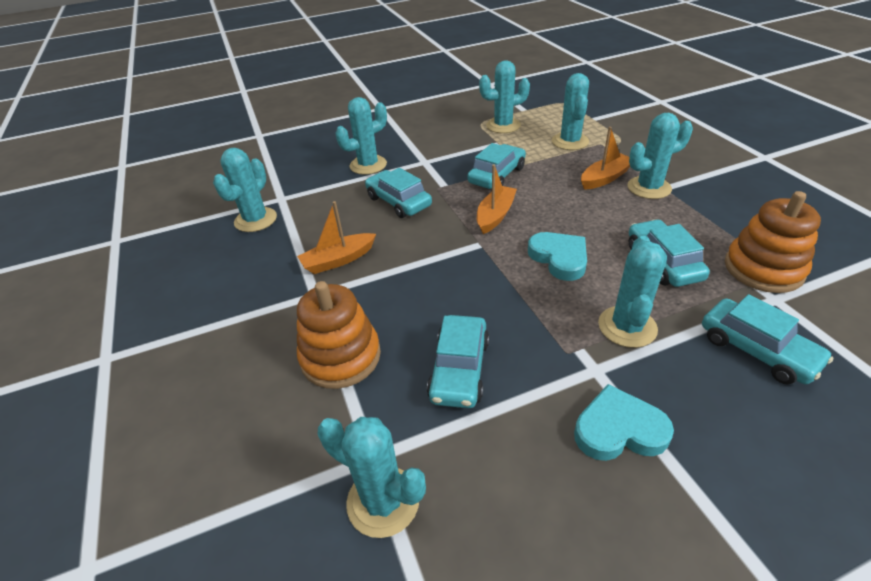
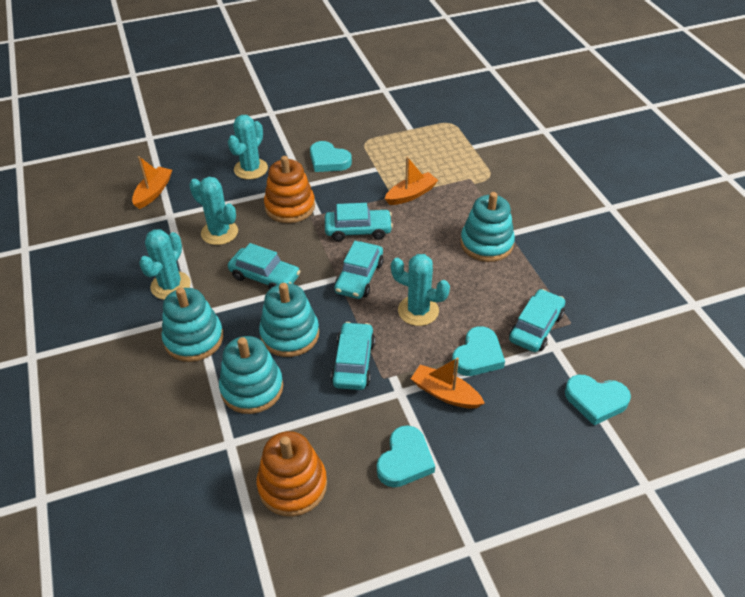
turquoise cactus: 7 -> 4
turquoise heart: 2 -> 4
turquoise stacking toy: 0 -> 4

